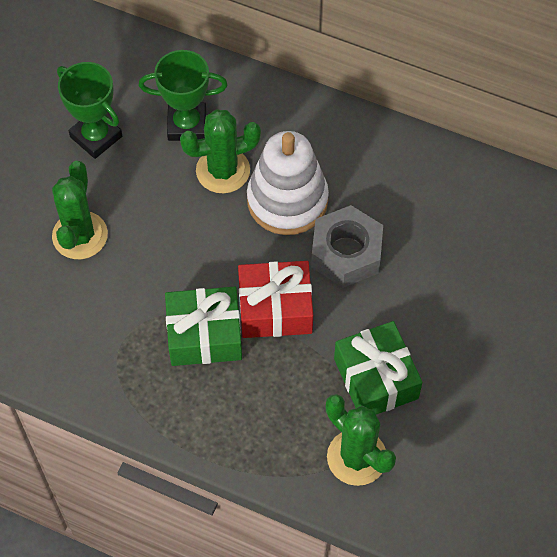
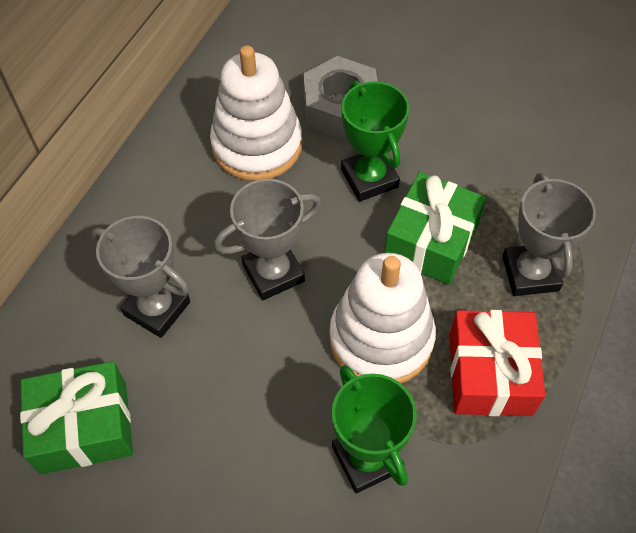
green cactus: 3 -> 0
grey trophy: 0 -> 3
white stacking toy: 1 -> 2

